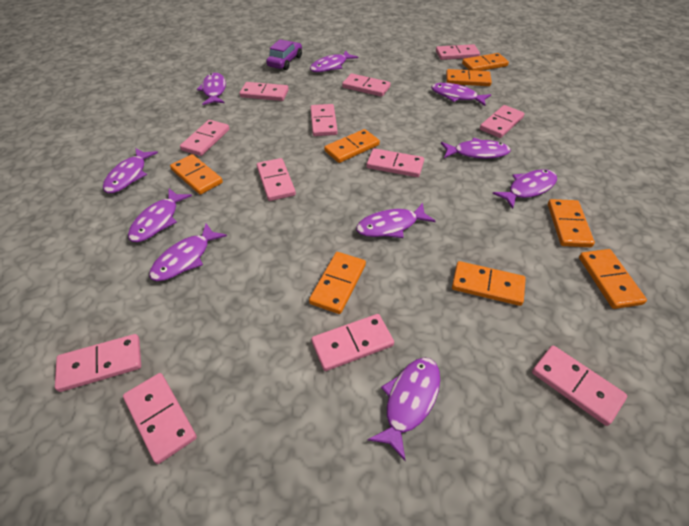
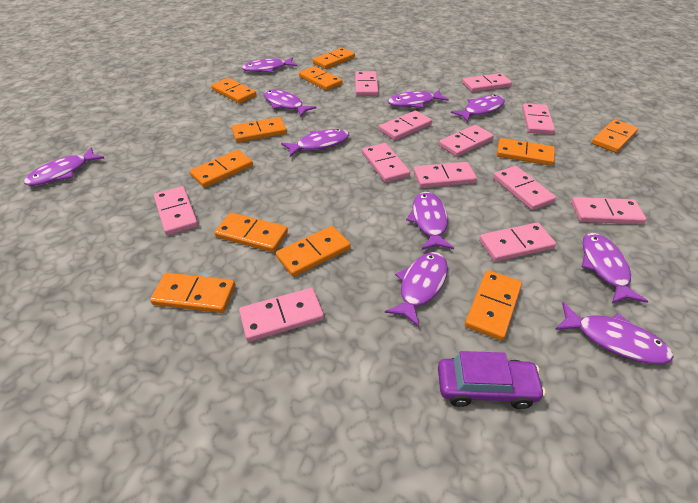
orange domino: 8 -> 11

